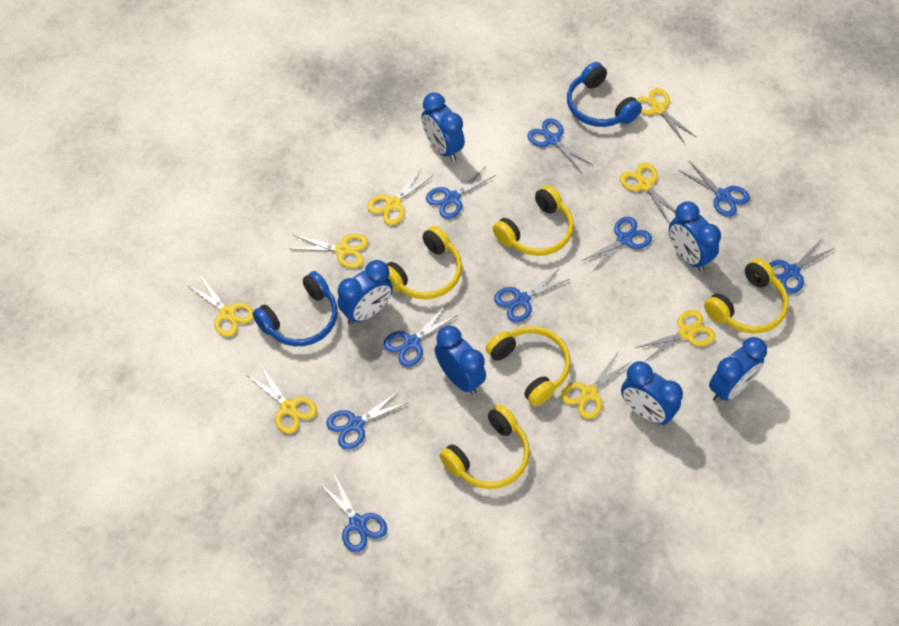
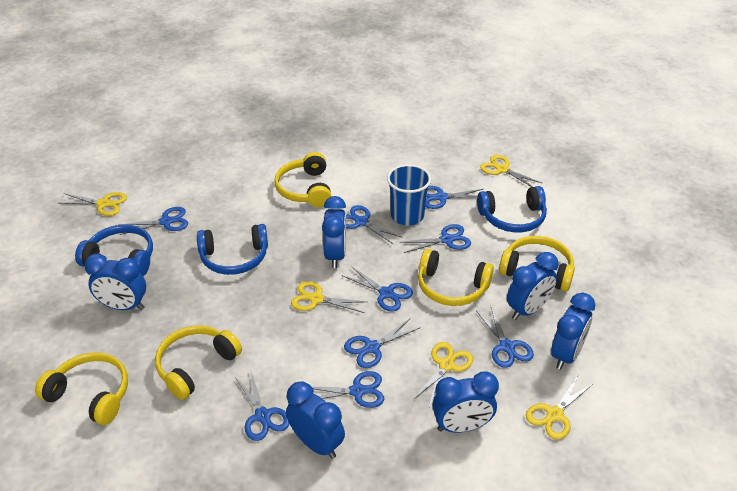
blue cup: 0 -> 1
blue headphones: 2 -> 3
yellow scissors: 8 -> 5

